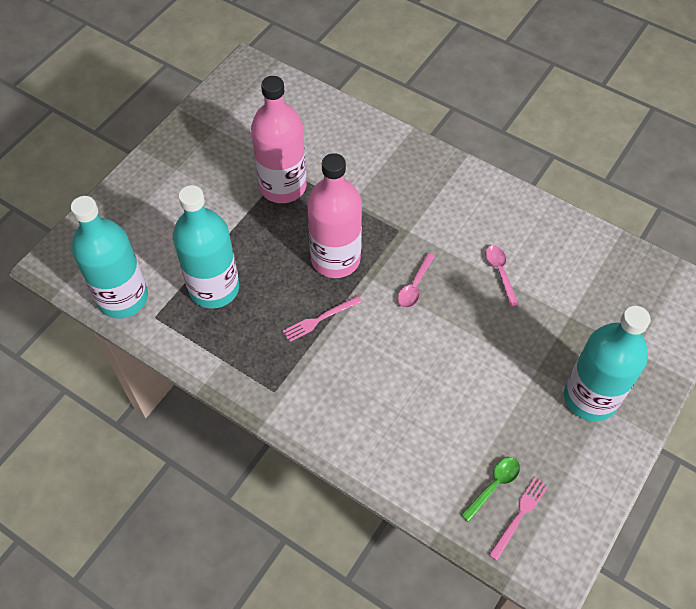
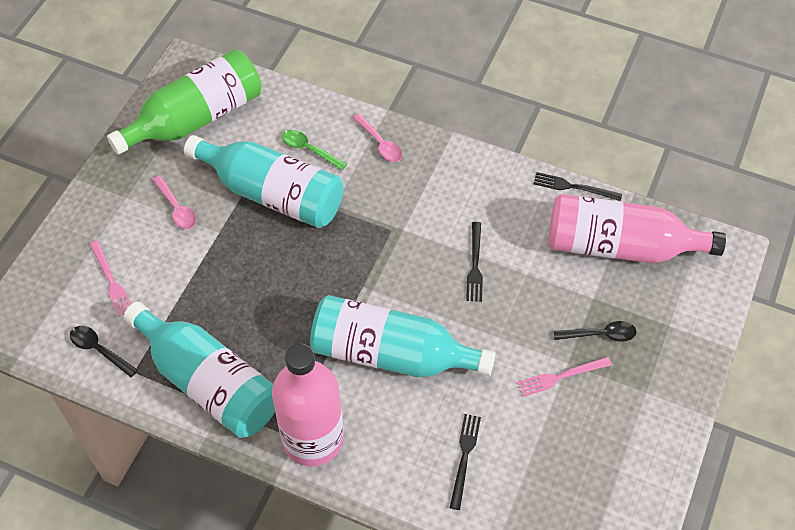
black fork: 0 -> 3
black spoon: 0 -> 2
green bottle: 0 -> 1

